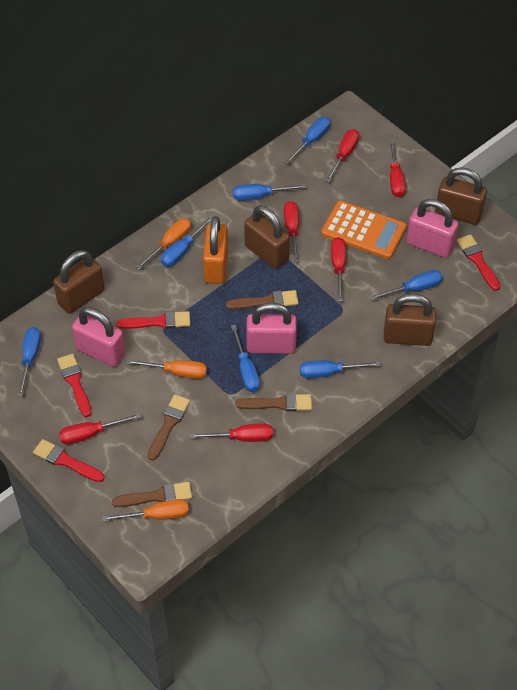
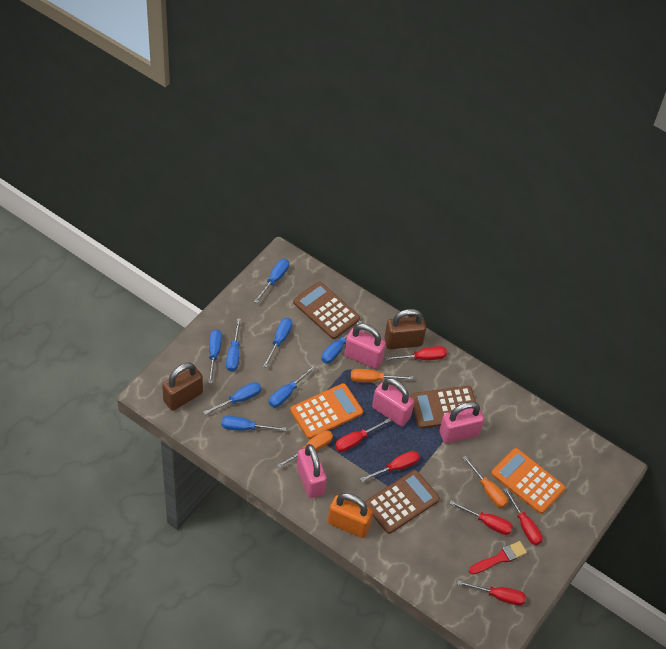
blue screwdriver: 7 -> 8
brown brush: 4 -> 0
brown calculator: 0 -> 3
brown padlock: 4 -> 2
orange calculator: 1 -> 2
pink padlock: 3 -> 4
red brush: 4 -> 1

